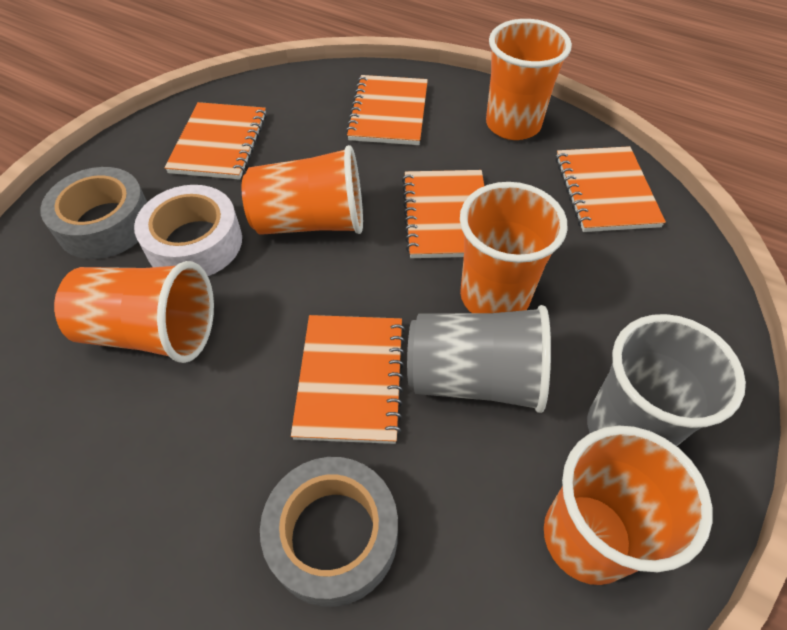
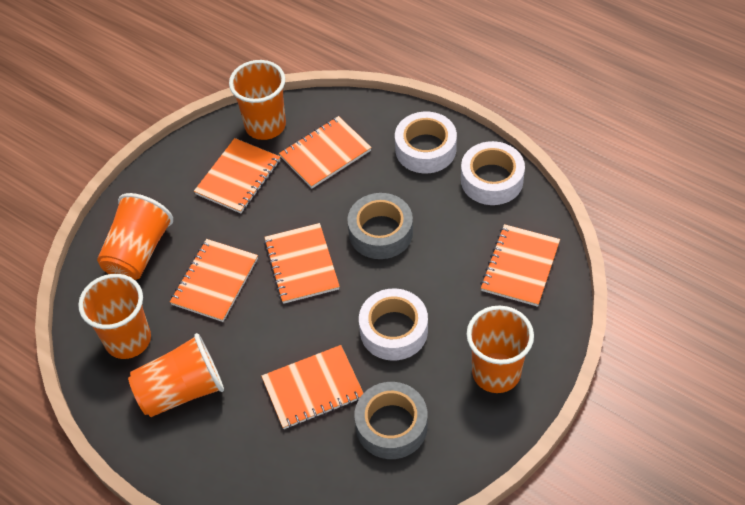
grey cup: 2 -> 0
orange notebook: 5 -> 6
white tape: 1 -> 3

